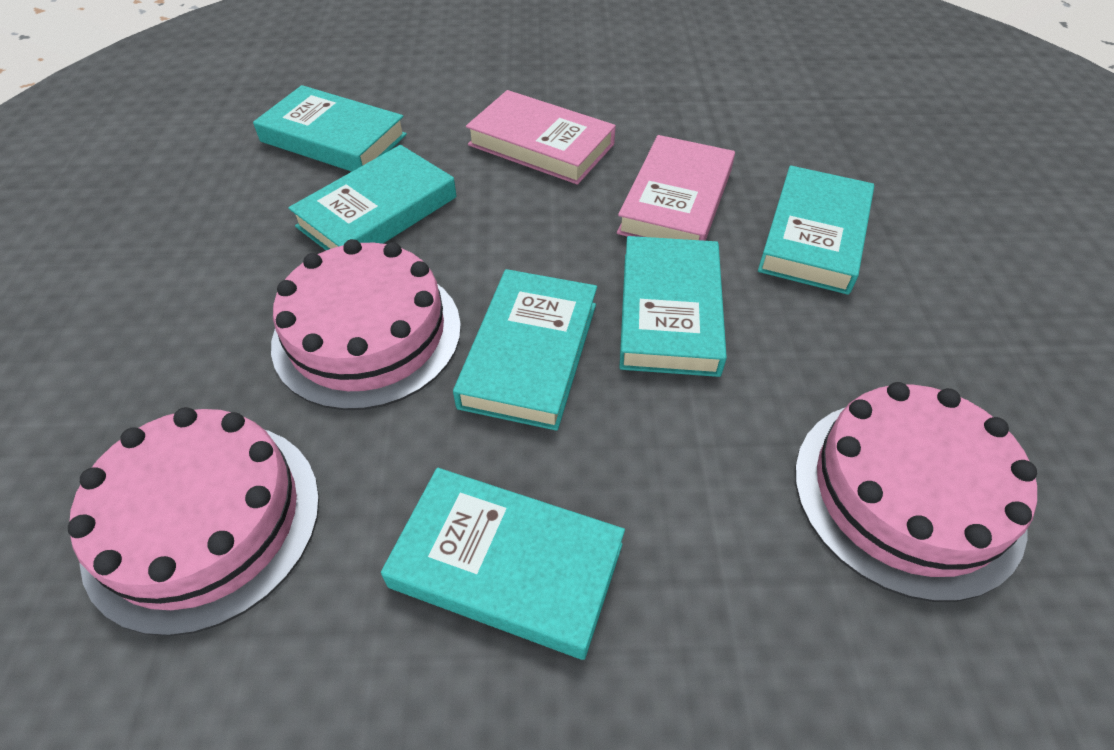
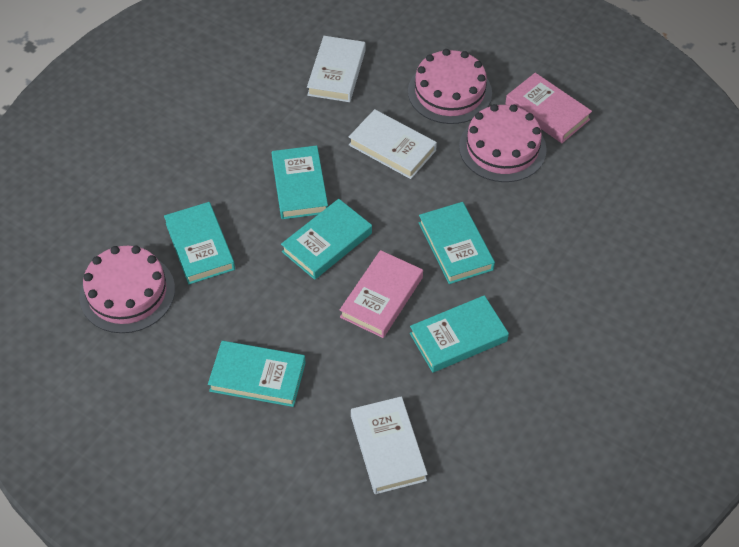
white book: 0 -> 3

